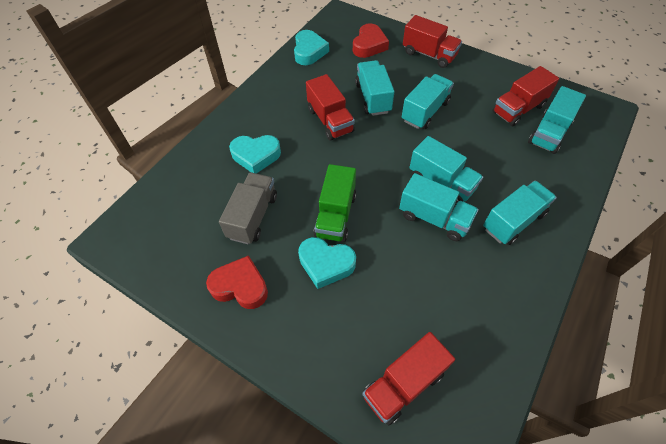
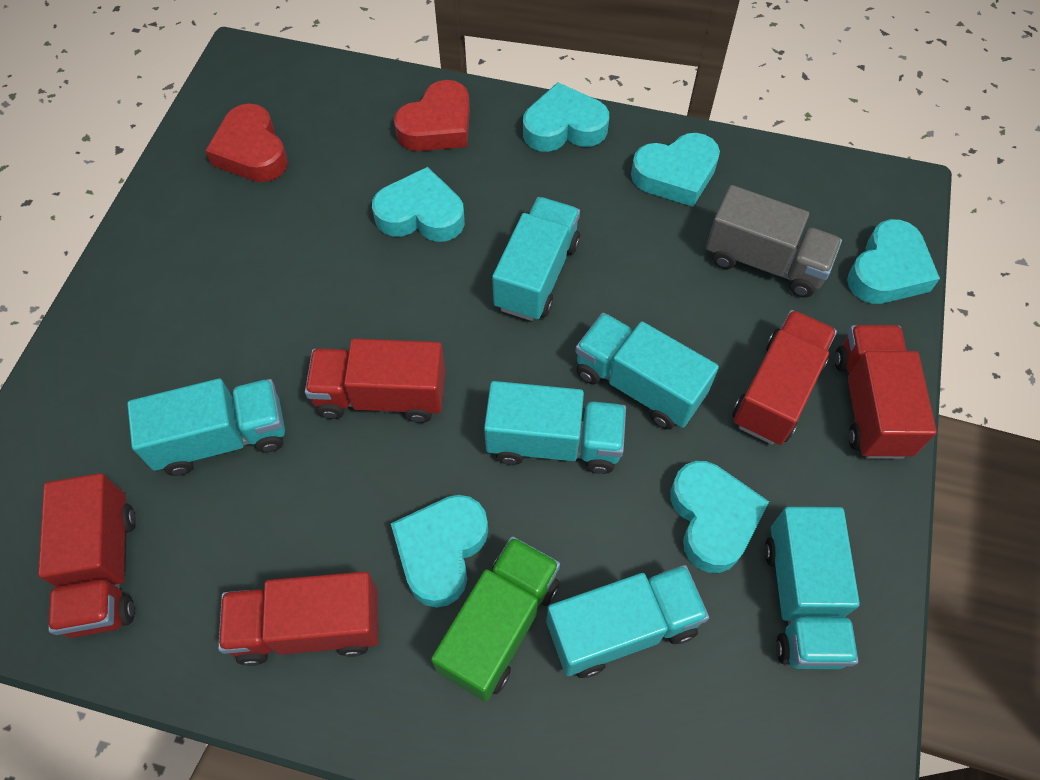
red truck: 4 -> 5
turquoise heart: 3 -> 6

